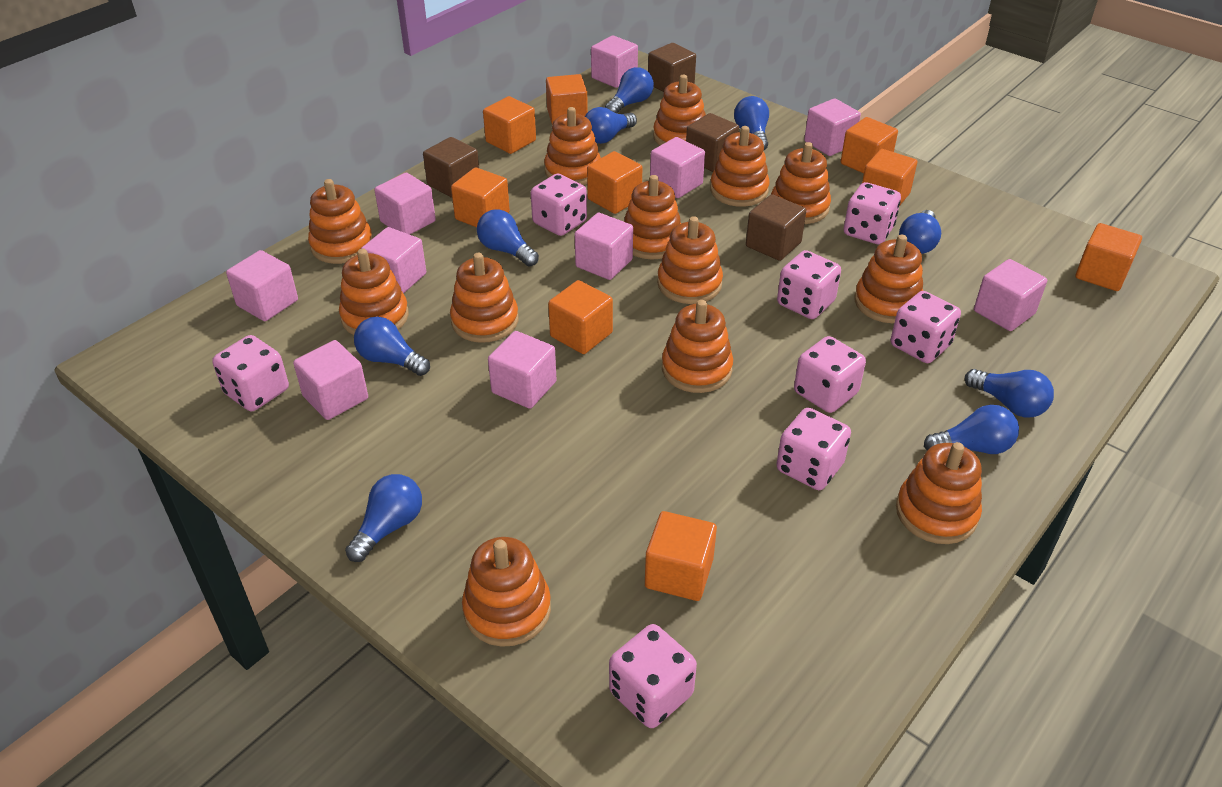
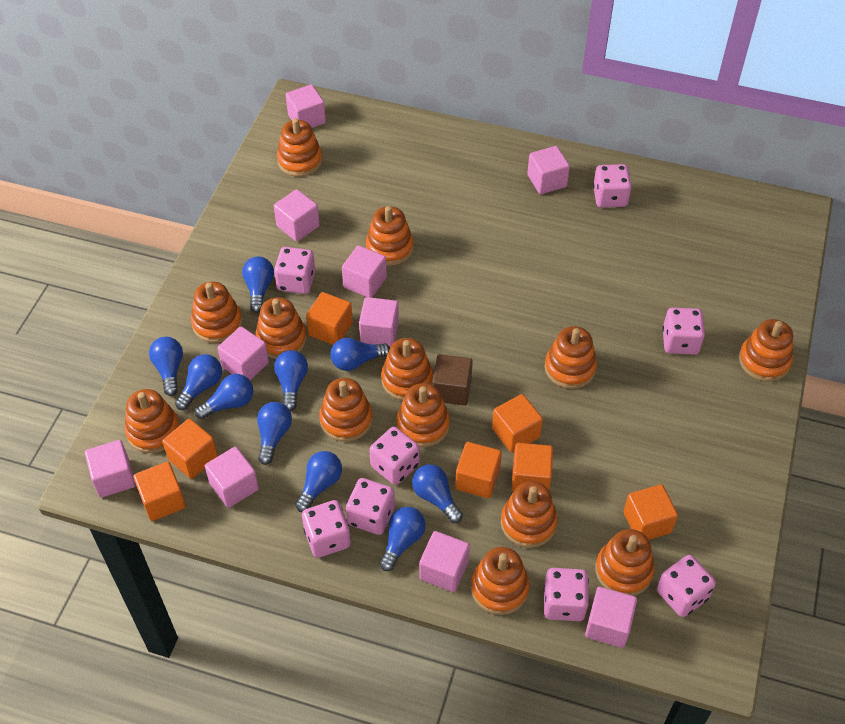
blue light bulb: 9 -> 10
brown cube: 4 -> 1
orange cube: 9 -> 7

